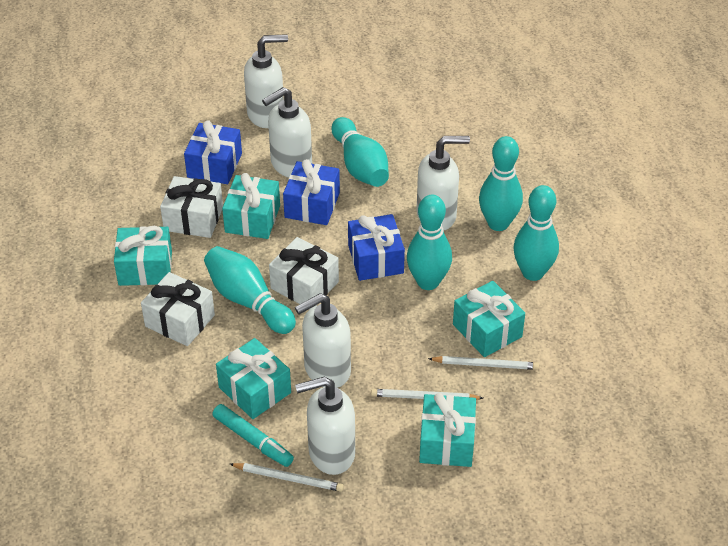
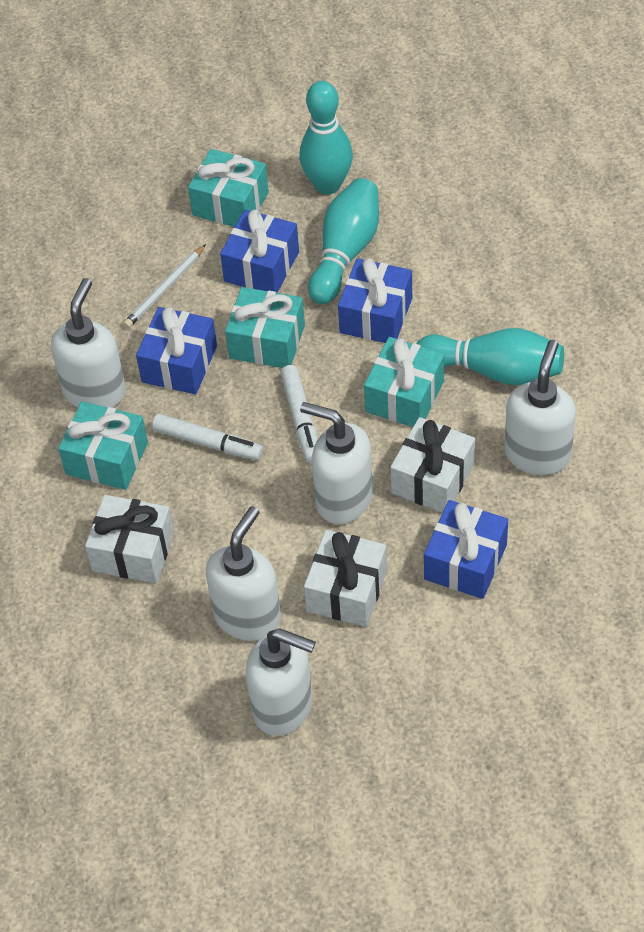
blue gift: 3 -> 4
turquoise bowling pin: 5 -> 3
turquoise gift: 5 -> 4
turquoise marker: 1 -> 0
white marker: 0 -> 2
white pencil: 3 -> 1

